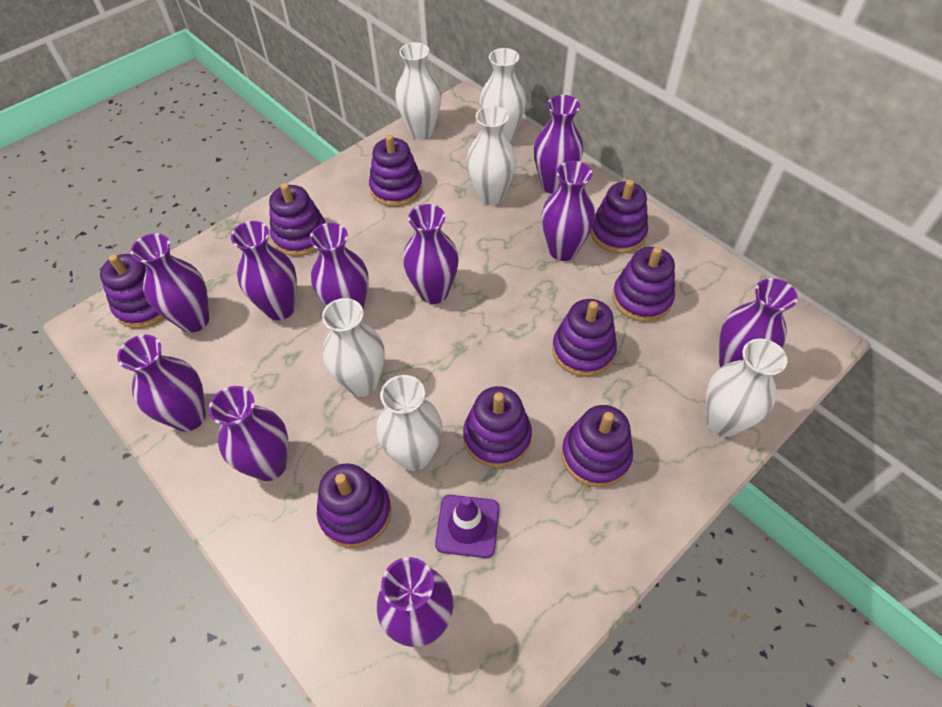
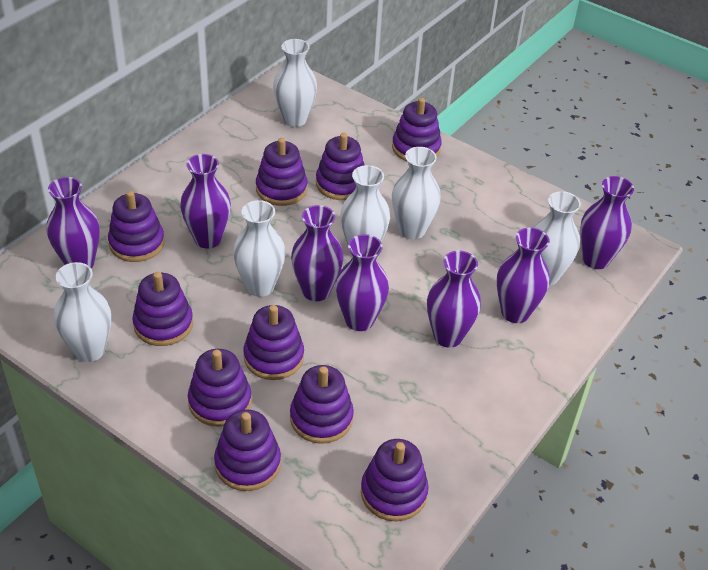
purple stacking toy: 9 -> 10
purple traffic cone: 1 -> 0
purple vase: 10 -> 7

